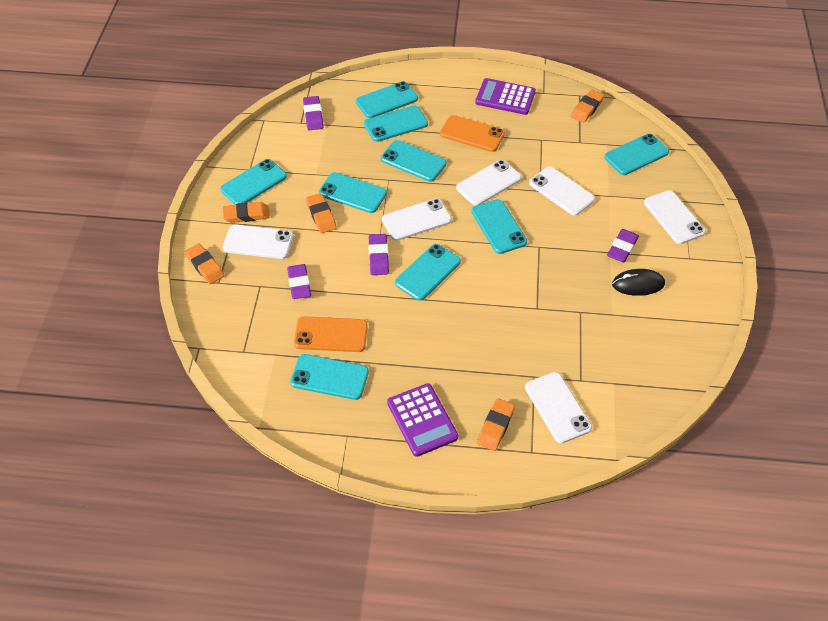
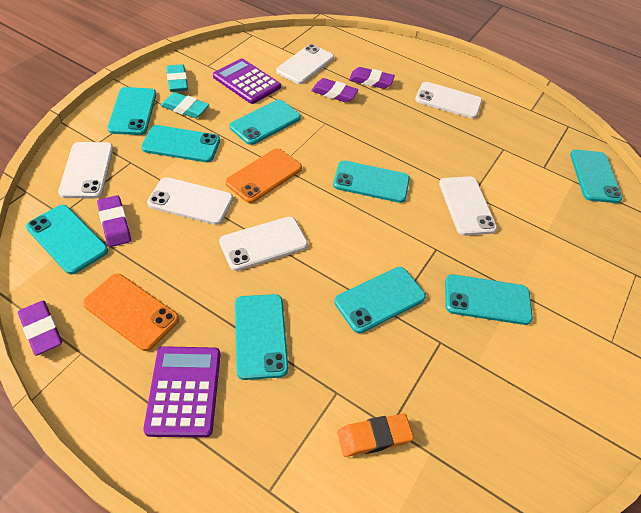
black mouse: 1 -> 0
orange eraser: 5 -> 1
turquoise eraser: 0 -> 2

